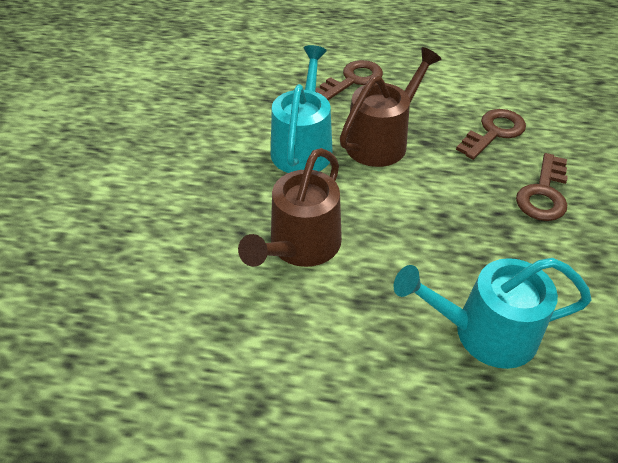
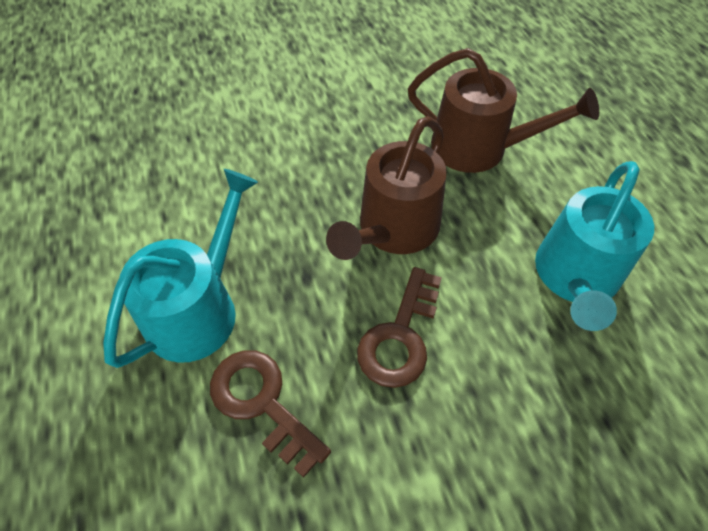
brown key: 3 -> 2

